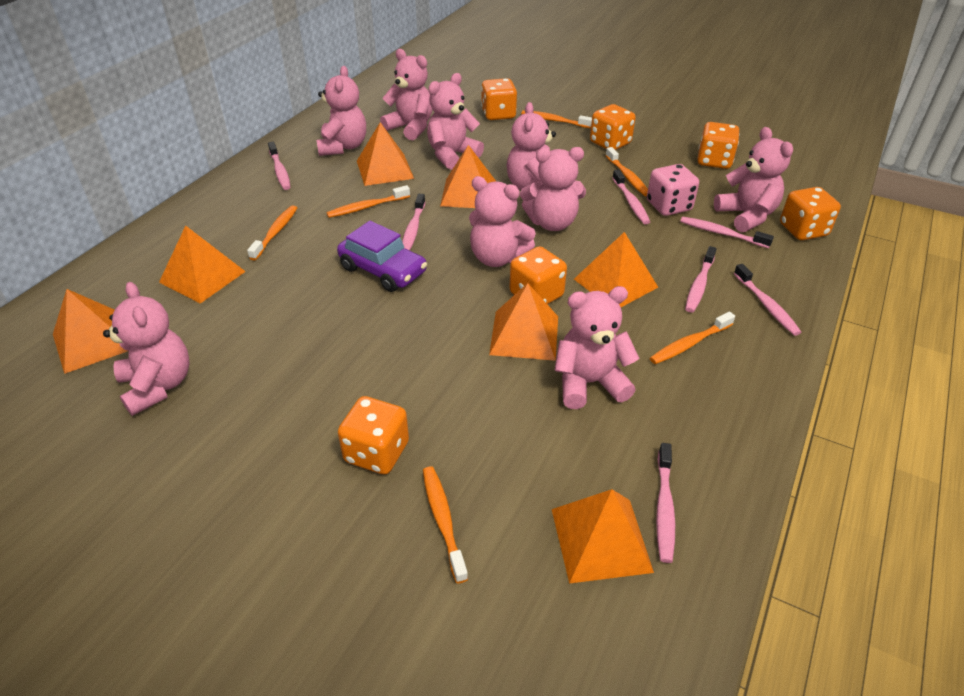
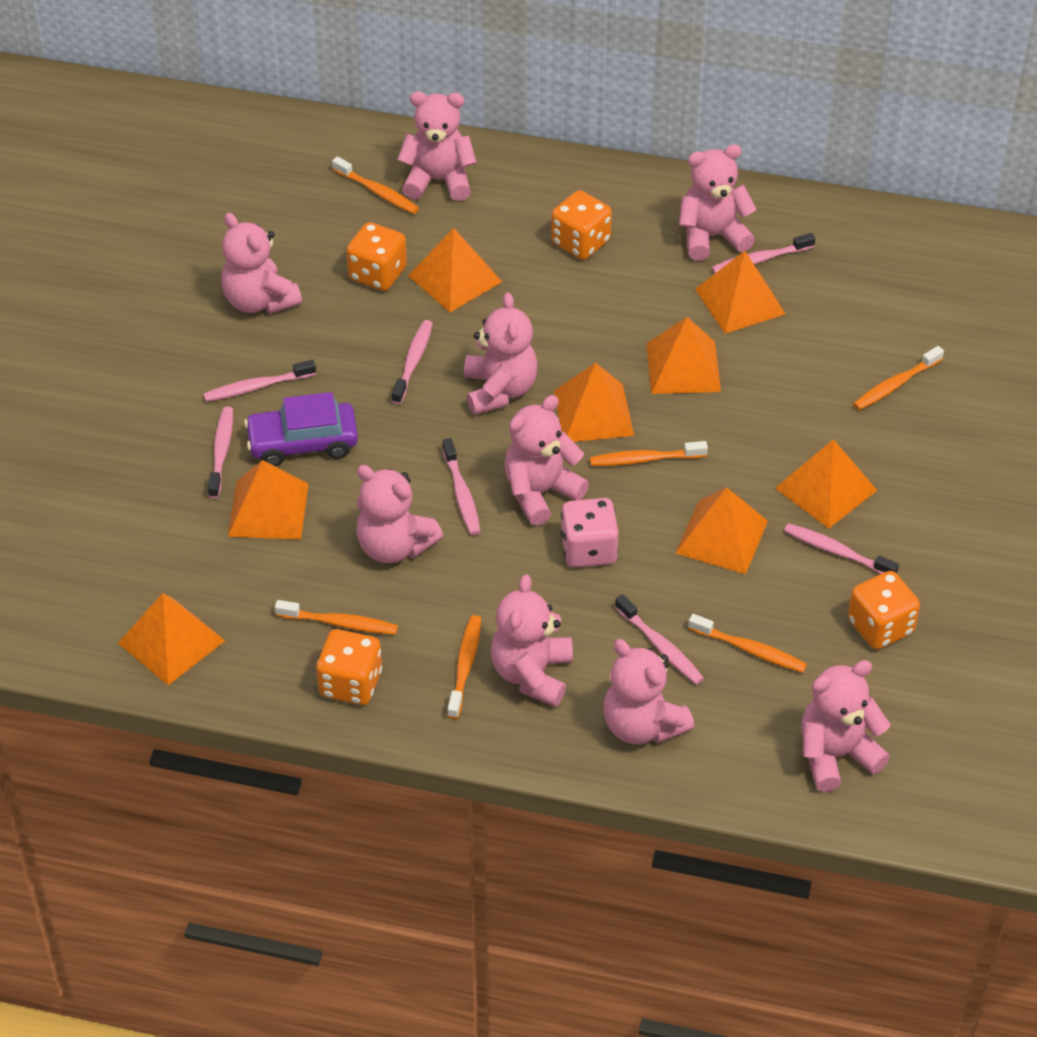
orange dice: 6 -> 4
orange pyramid: 7 -> 8

